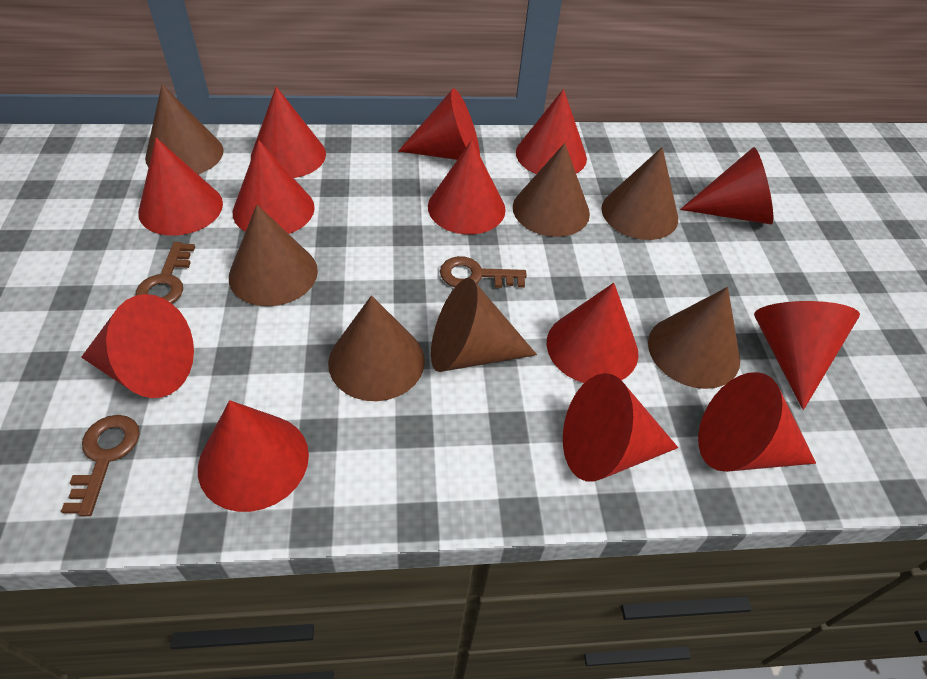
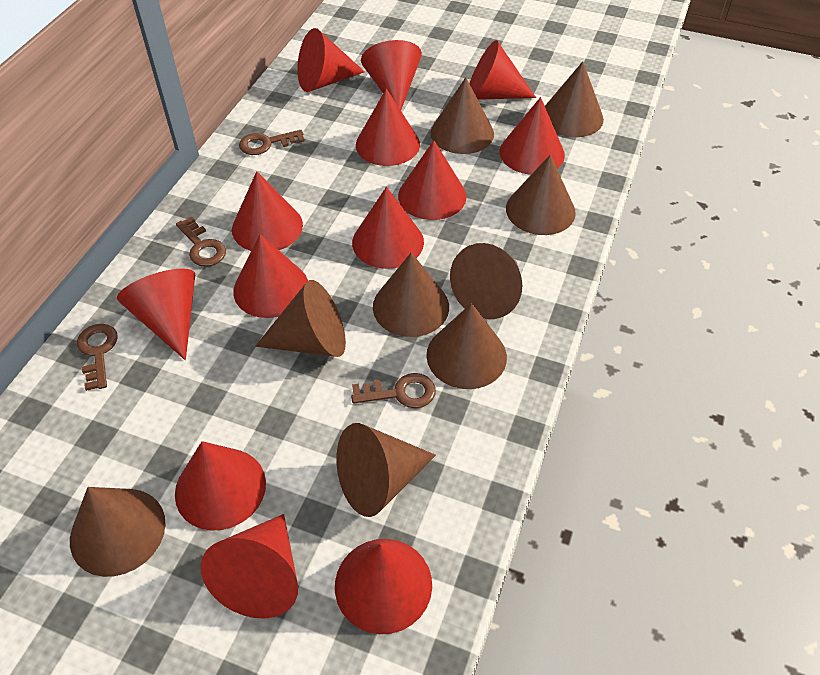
brown cone: 7 -> 9
brown key: 3 -> 4

